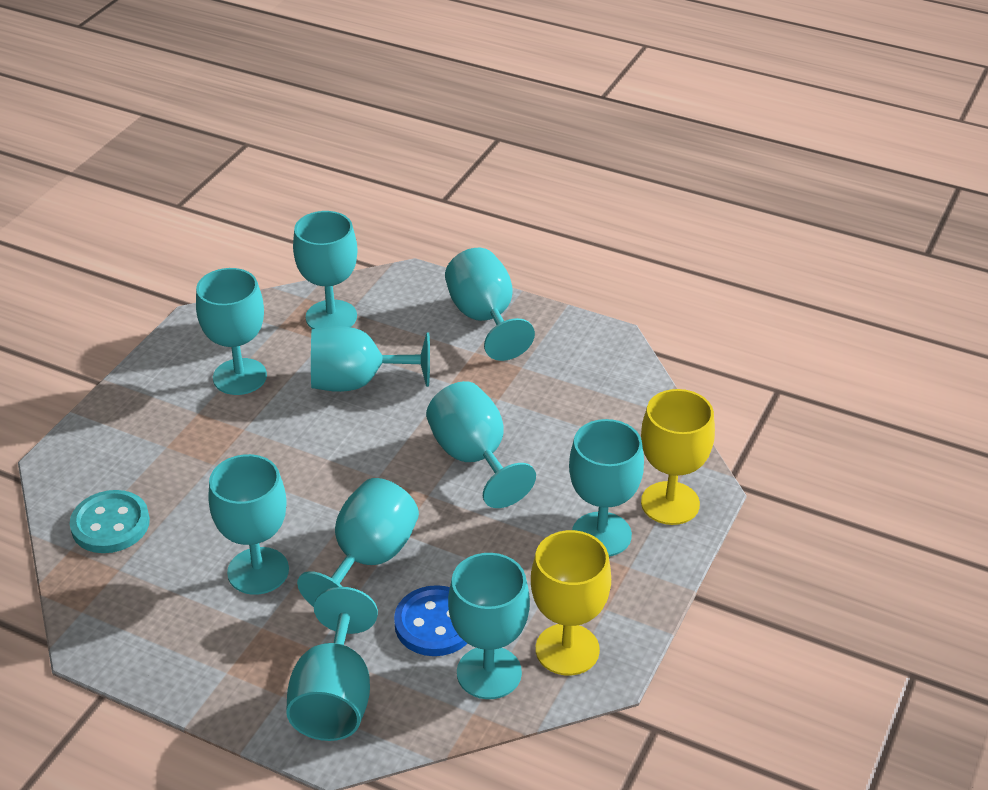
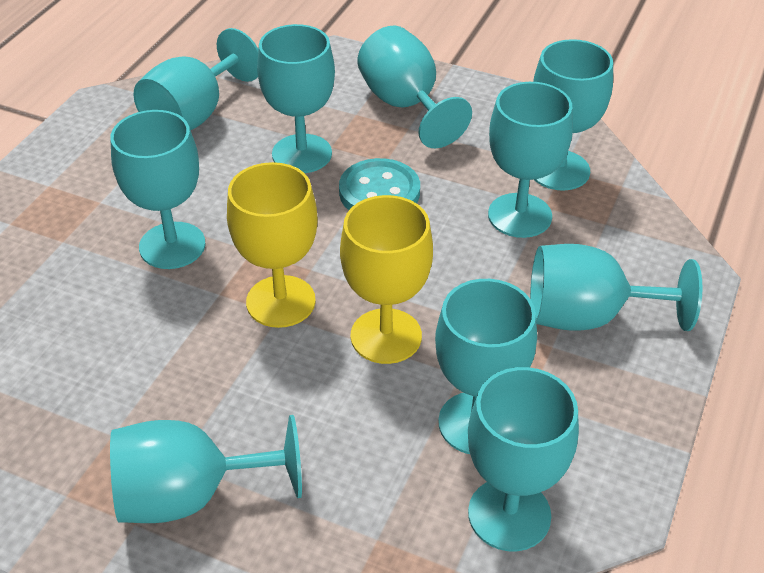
blue button: 1 -> 0

